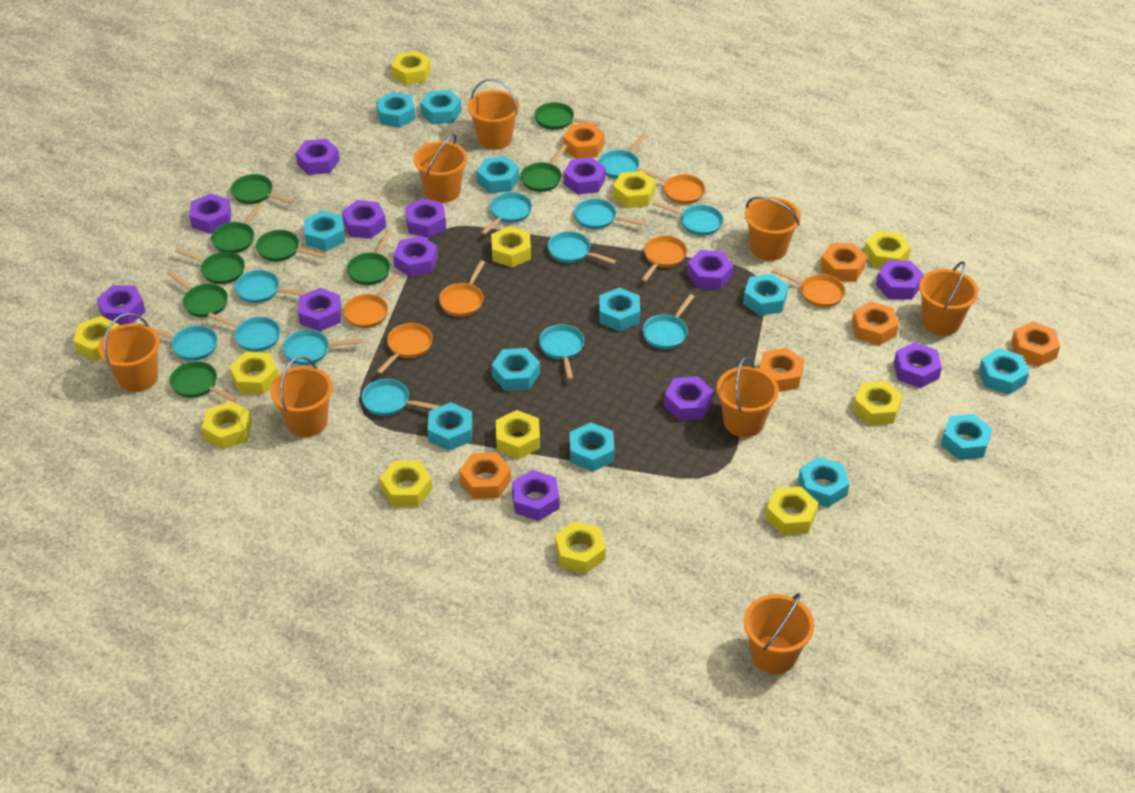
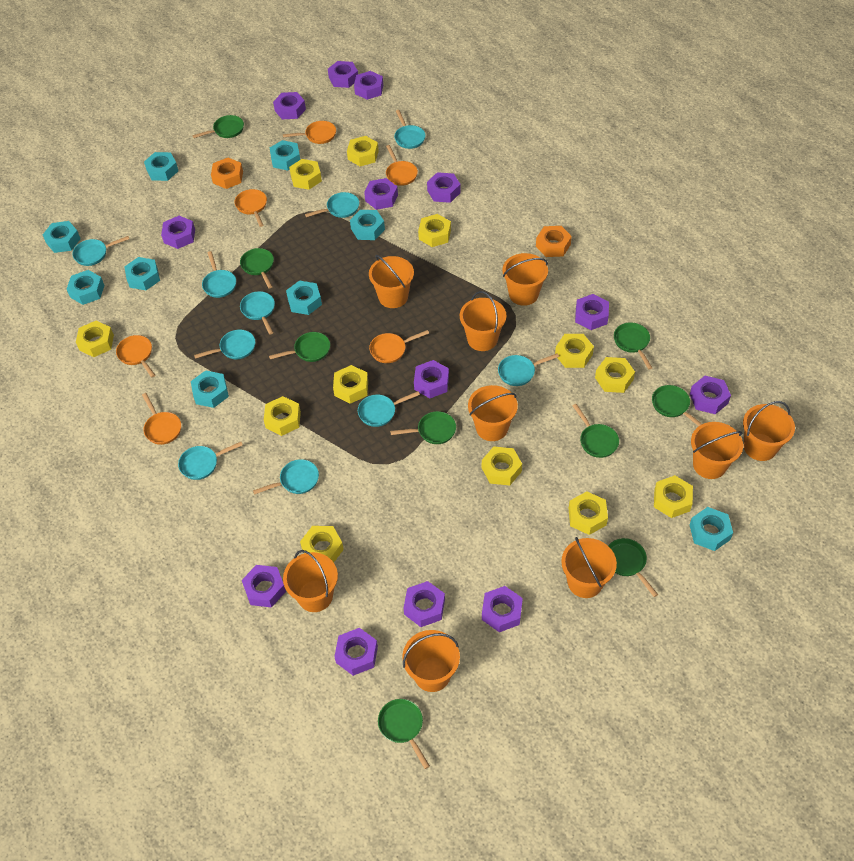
orange bucket: 8 -> 9
orange nut: 6 -> 2
turquoise nut: 12 -> 9
turquoise pan: 12 -> 10

